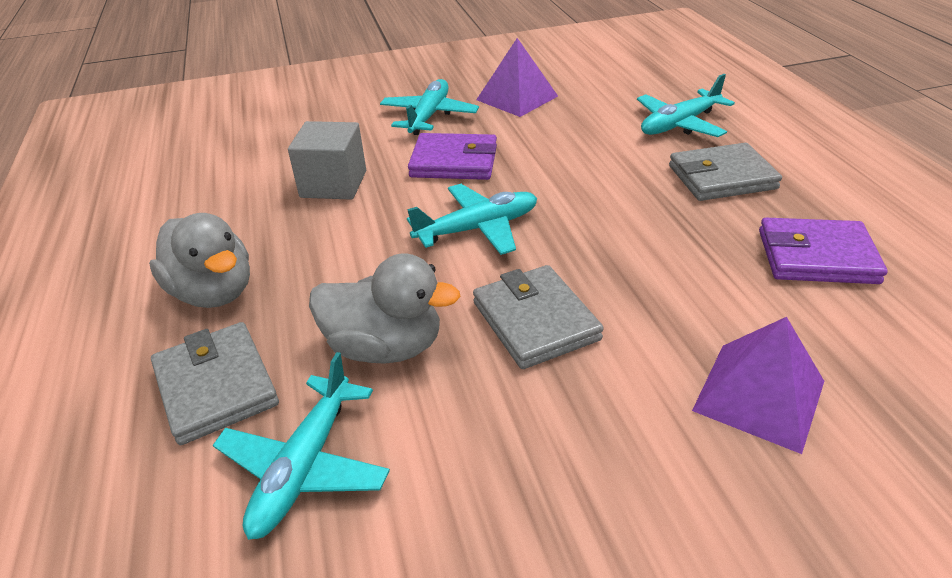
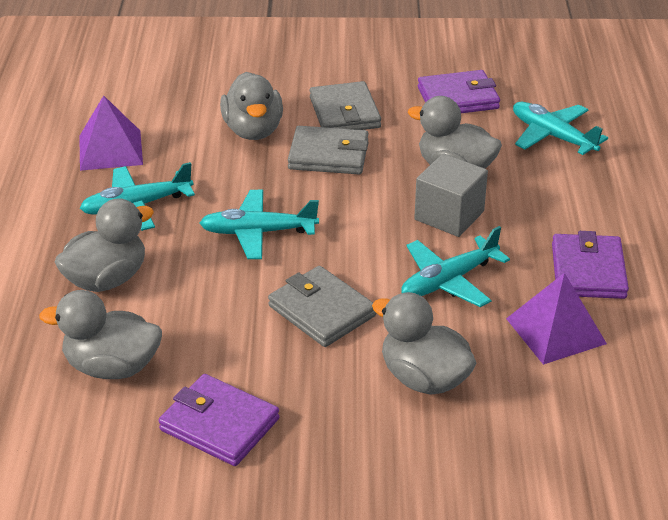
grey duck: 2 -> 5
purple wallet: 2 -> 3

